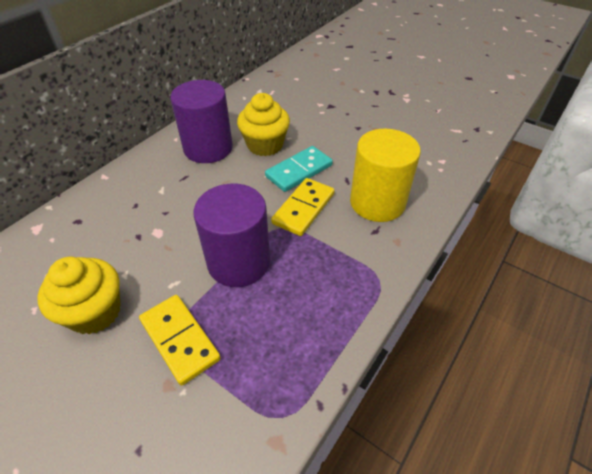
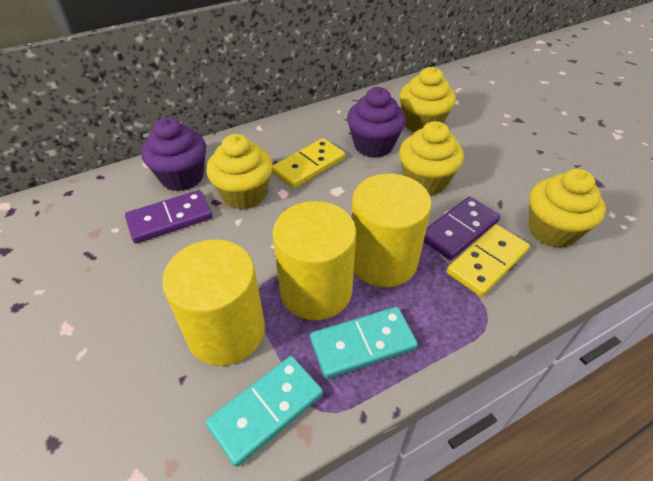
purple cupcake: 0 -> 2
purple cylinder: 2 -> 0
purple domino: 0 -> 2
turquoise domino: 1 -> 2
yellow cupcake: 2 -> 4
yellow cylinder: 1 -> 3

